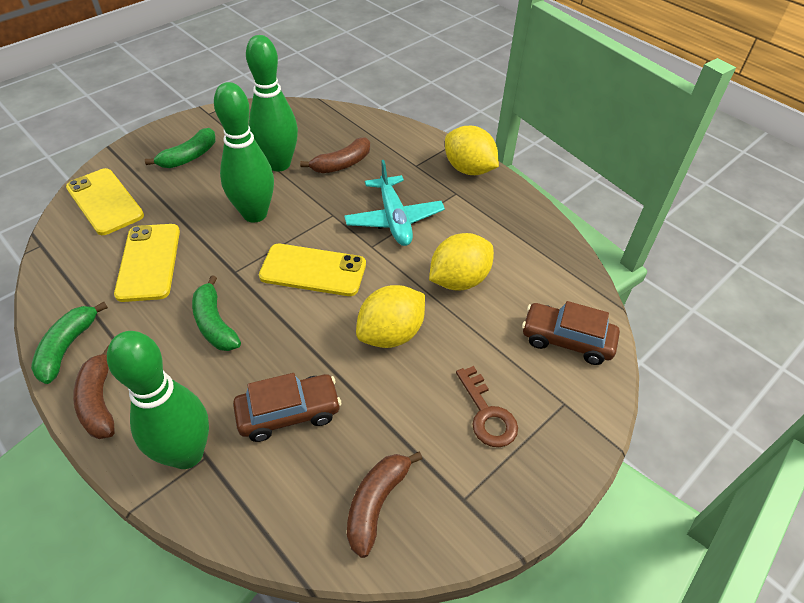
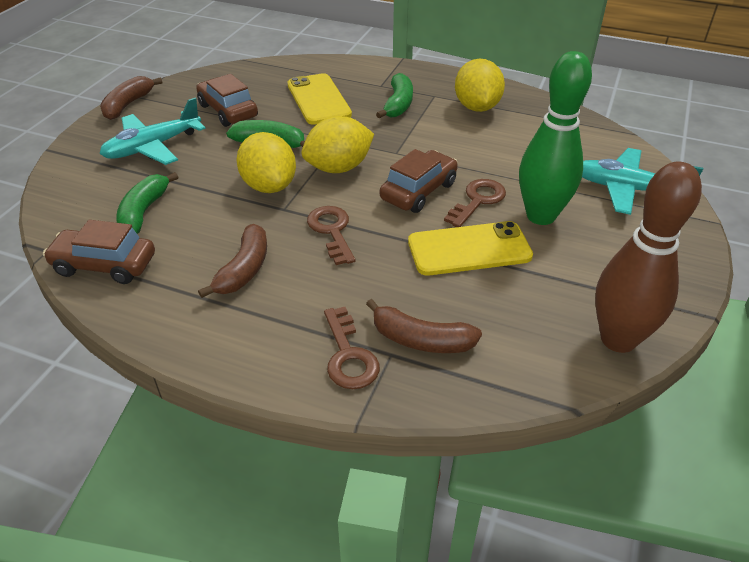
brown bowling pin: 0 -> 1
brown car: 2 -> 3
brown key: 1 -> 3
green bowling pin: 3 -> 1
turquoise plane: 1 -> 2
yellow phone: 3 -> 2

